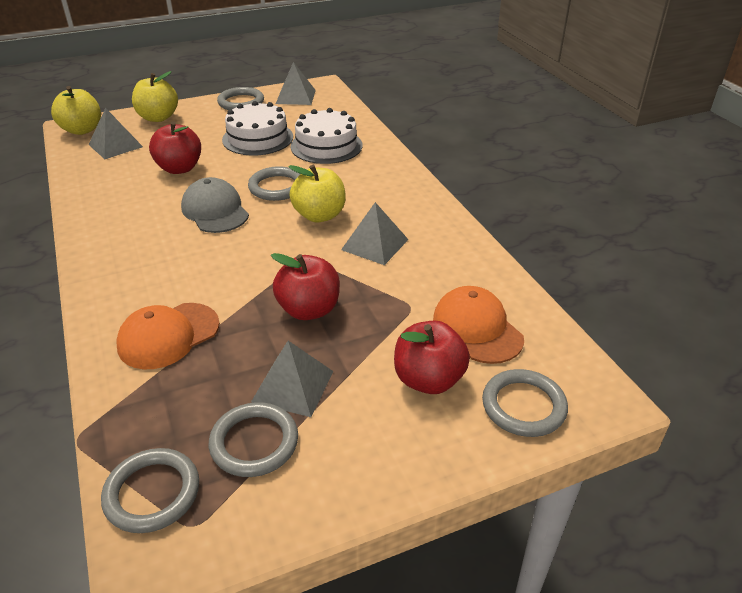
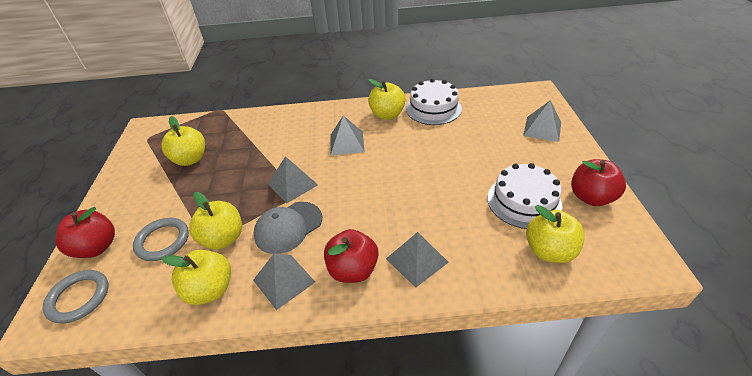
grey pyramid: 4 -> 5
grey ring: 5 -> 2
orange cap: 2 -> 0
yellow apple: 3 -> 5

